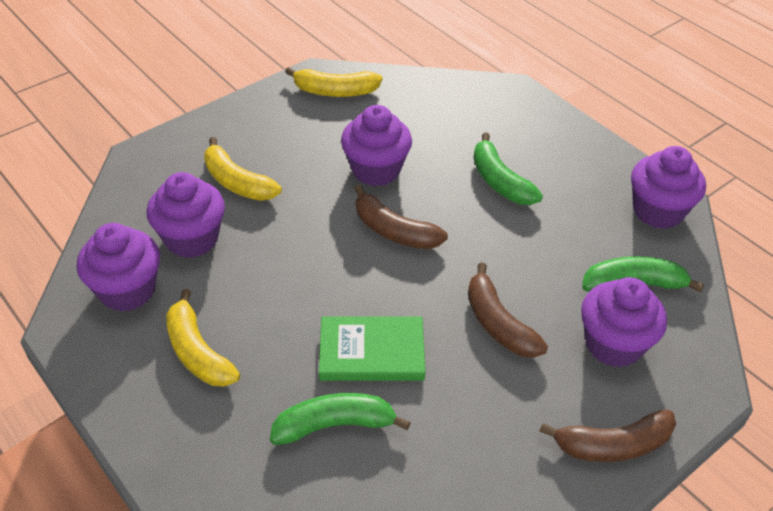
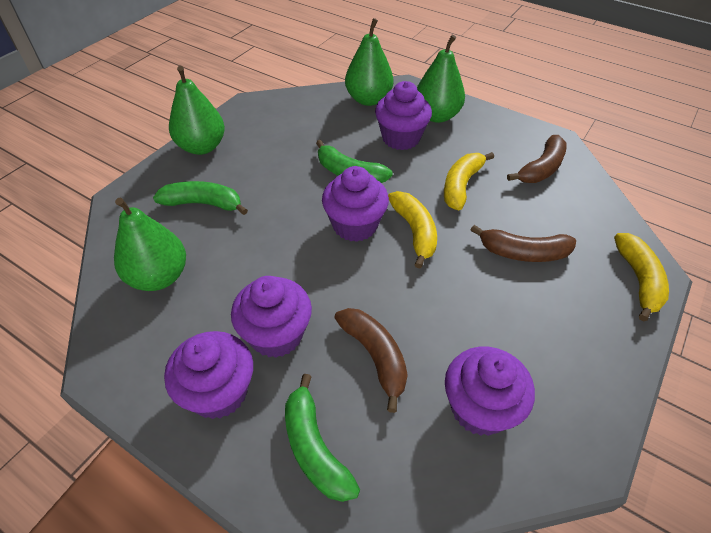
green book: 1 -> 0
green pear: 0 -> 4

